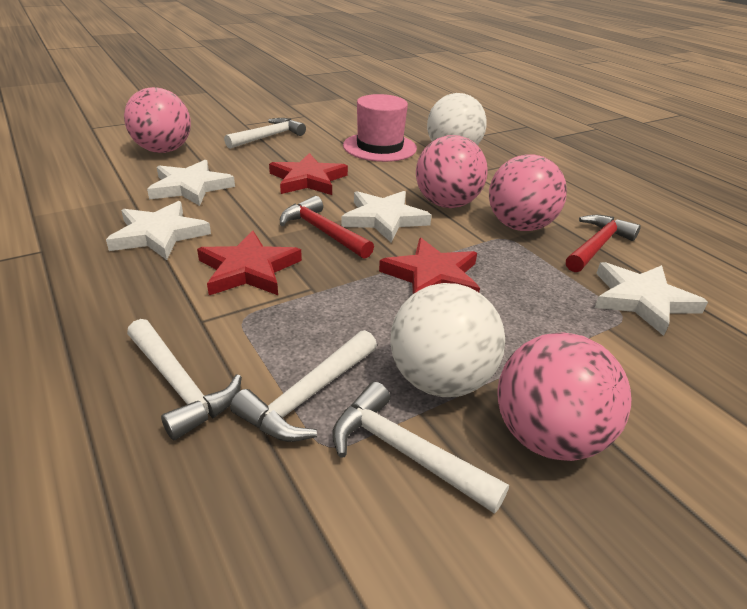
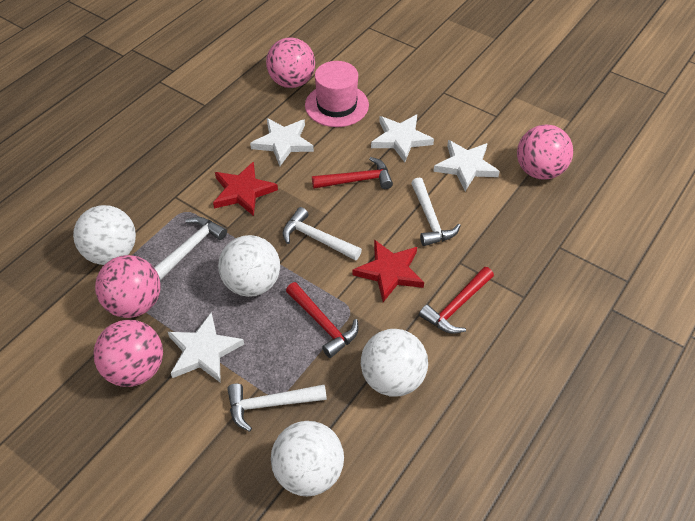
red hammer: 2 -> 3
red star: 3 -> 2
white ball: 2 -> 4

